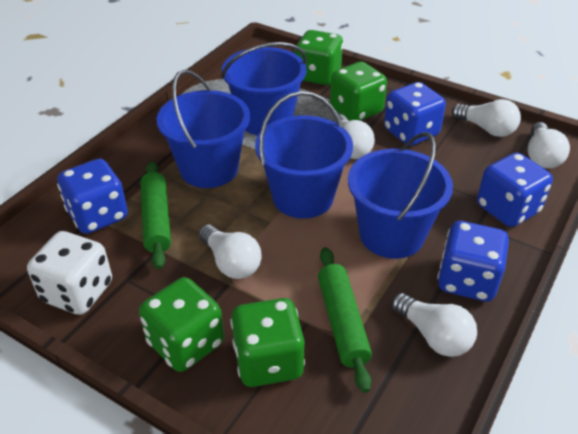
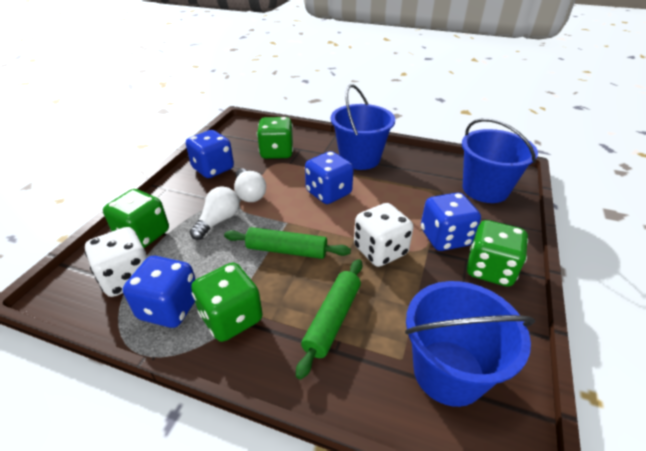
blue bucket: 4 -> 3
white dice: 1 -> 2
white light bulb: 5 -> 2

